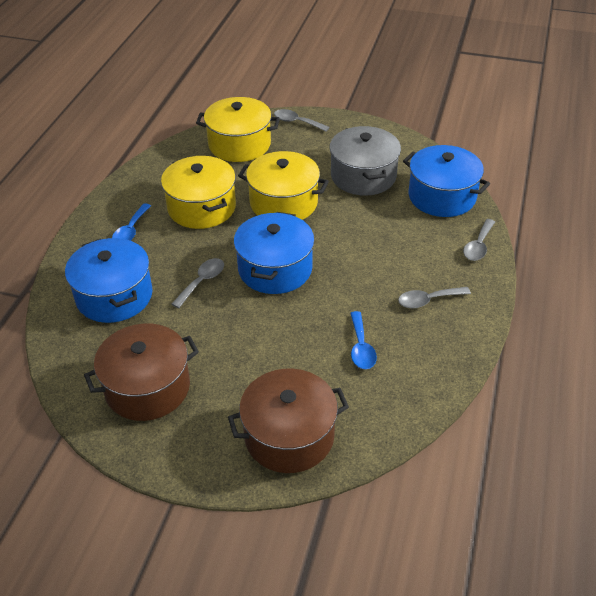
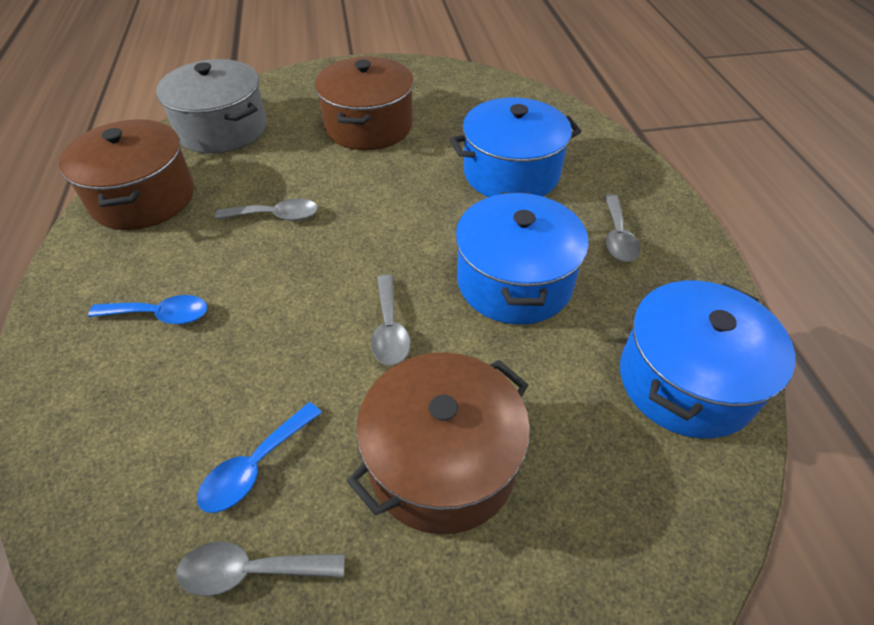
brown pot: 2 -> 3
yellow pot: 3 -> 0

